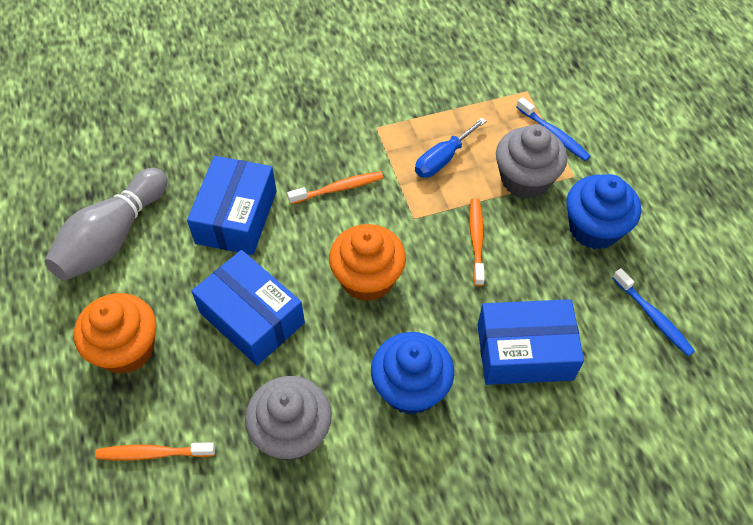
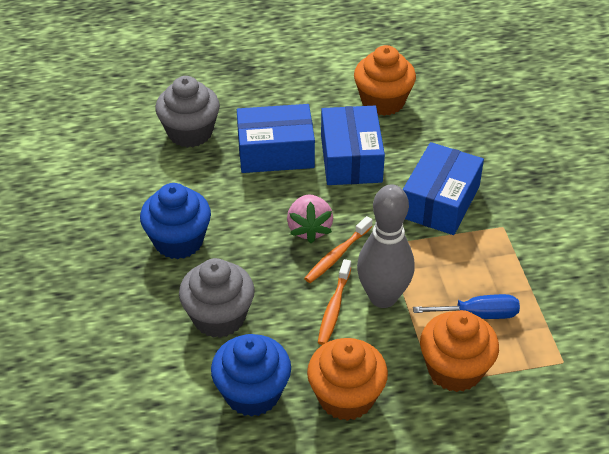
blue toothbrush: 2 -> 0
orange cupcake: 2 -> 3
orange toothbrush: 3 -> 2
pink strawberry: 0 -> 1

